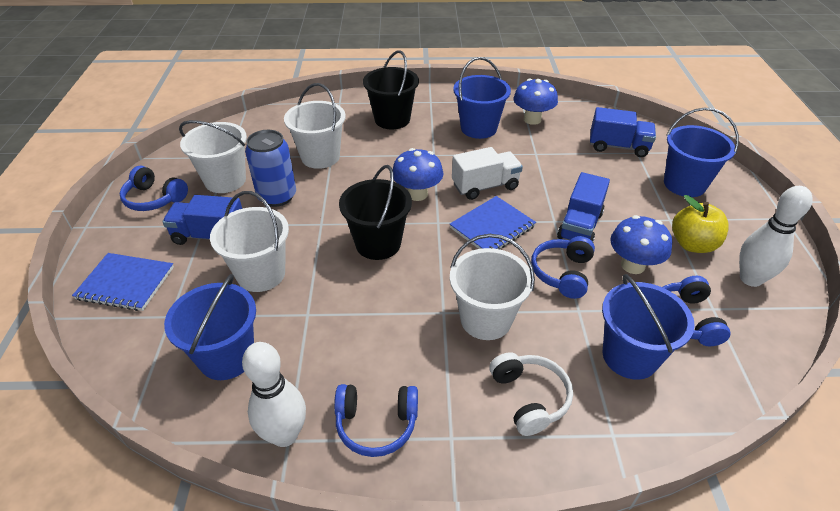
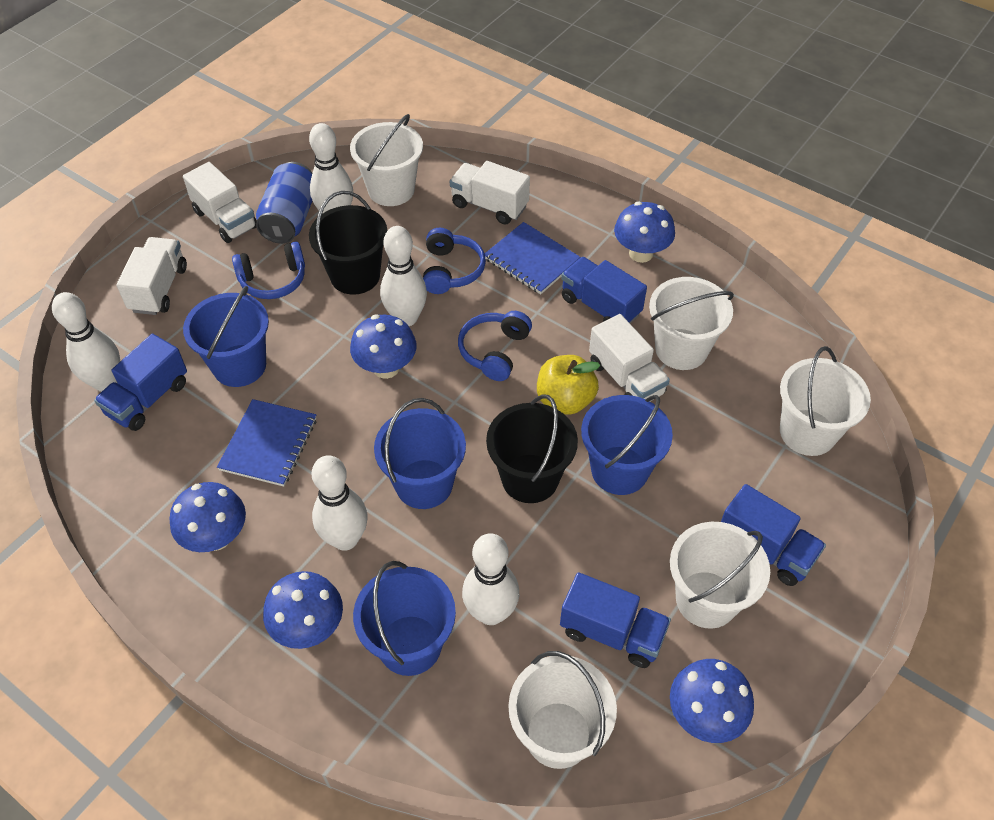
blue headphones: 4 -> 3
blue mushroom: 3 -> 5
blue truck: 3 -> 4
white bowling pin: 2 -> 5
white bucket: 4 -> 5
white headphones: 1 -> 0
white truck: 1 -> 4

